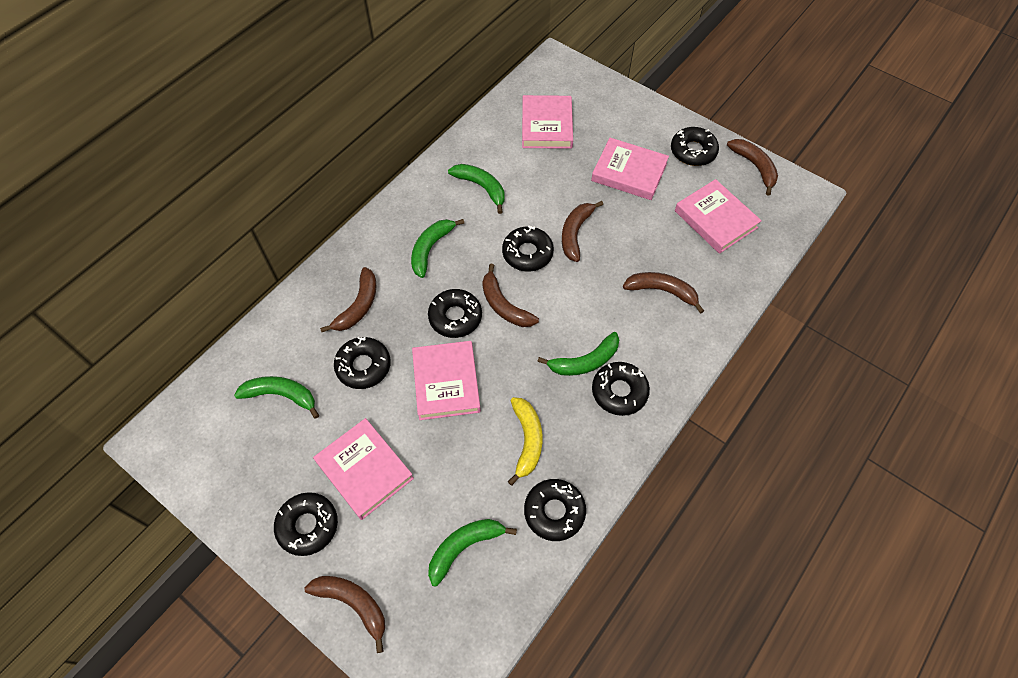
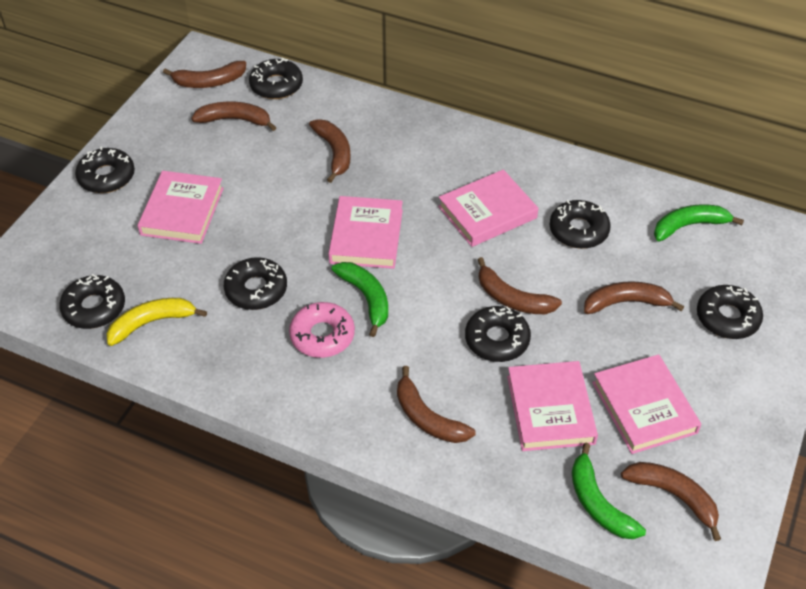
brown banana: 6 -> 7
green banana: 5 -> 3
pink donut: 0 -> 1

